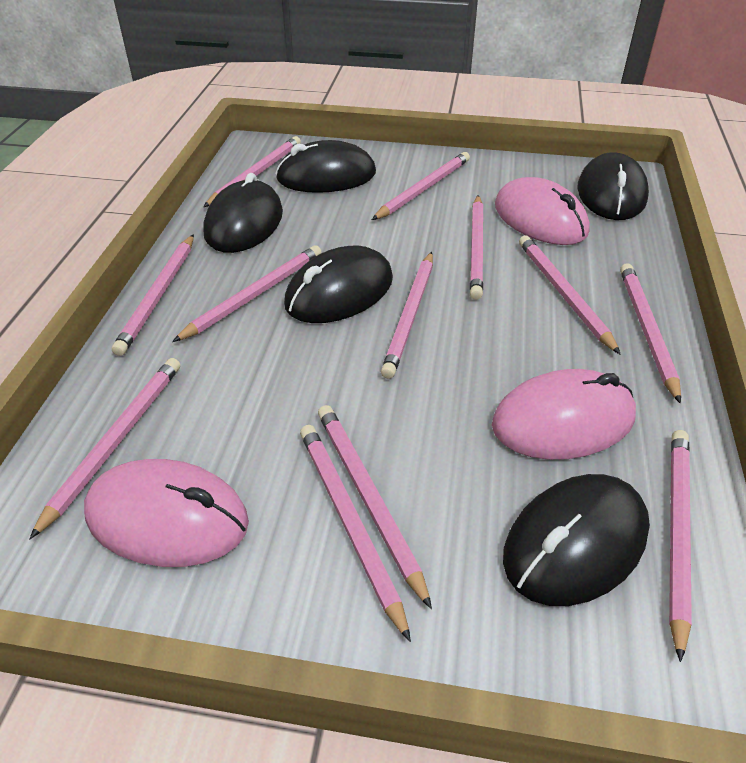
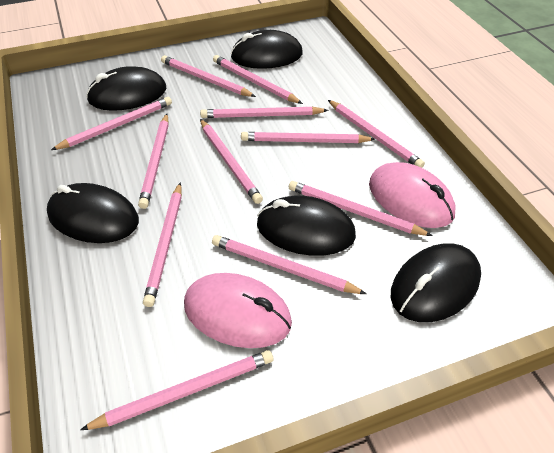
pink mouse: 3 -> 2

